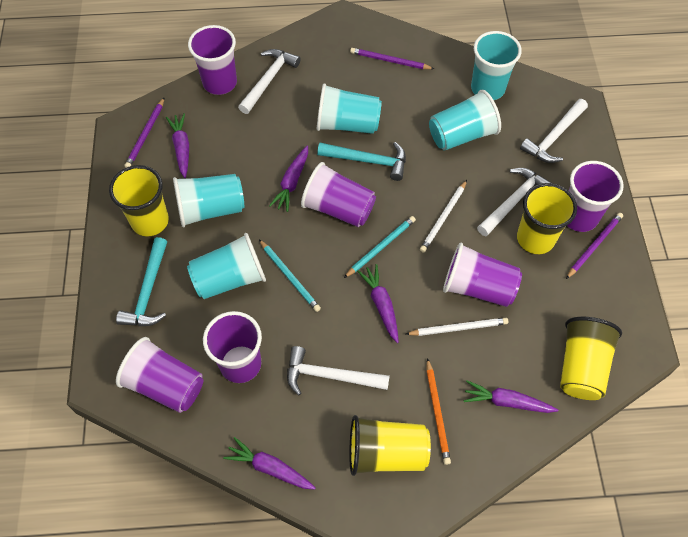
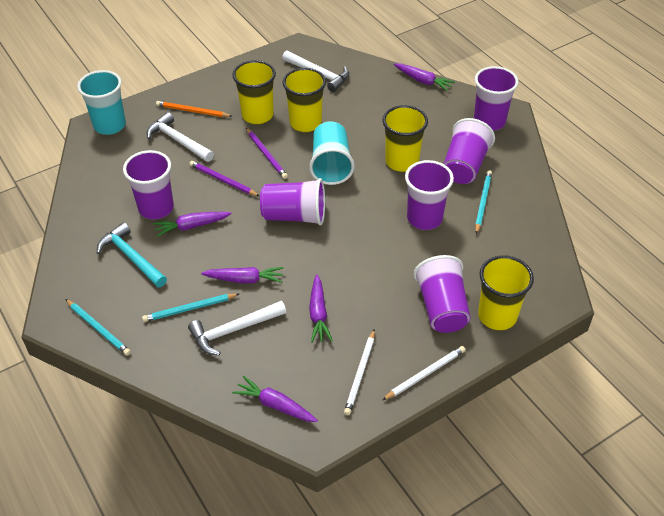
purple pencil: 3 -> 2
turquoise cup: 5 -> 2
turquoise hammer: 2 -> 1
turquoise pencil: 2 -> 3
white hammer: 4 -> 3

